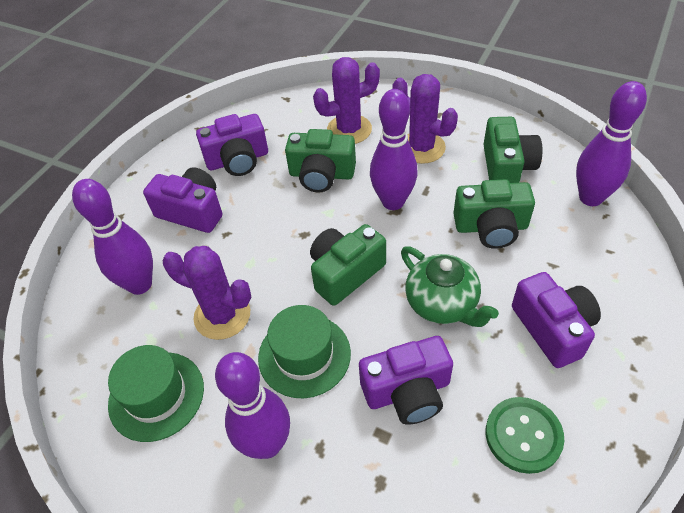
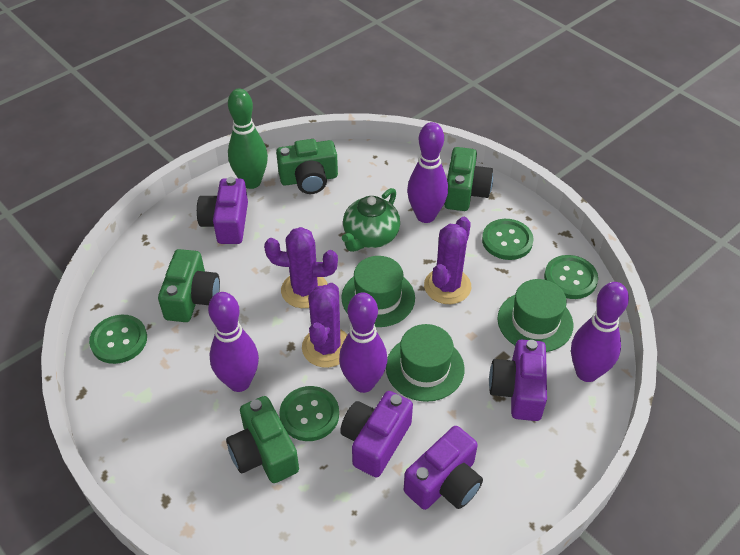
green bowling pin: 0 -> 1
green button: 1 -> 4
green hat: 2 -> 3

